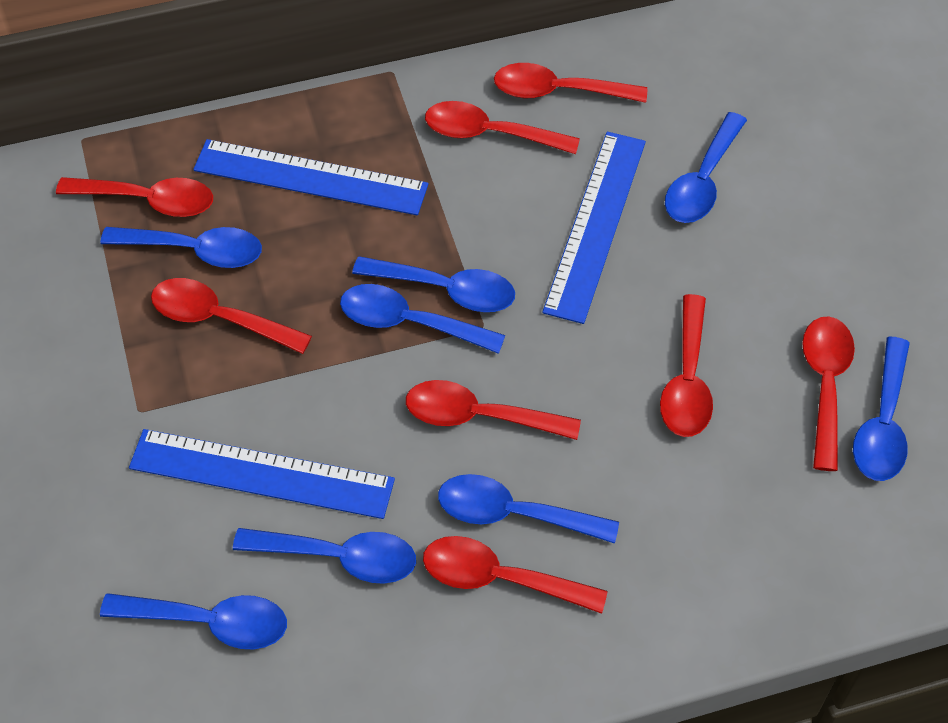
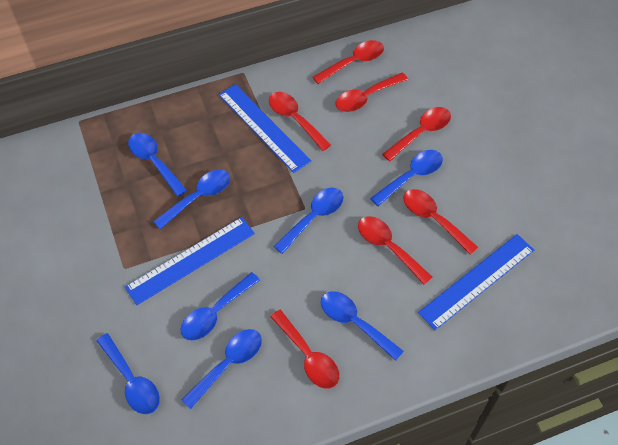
red spoon: 8 -> 7

